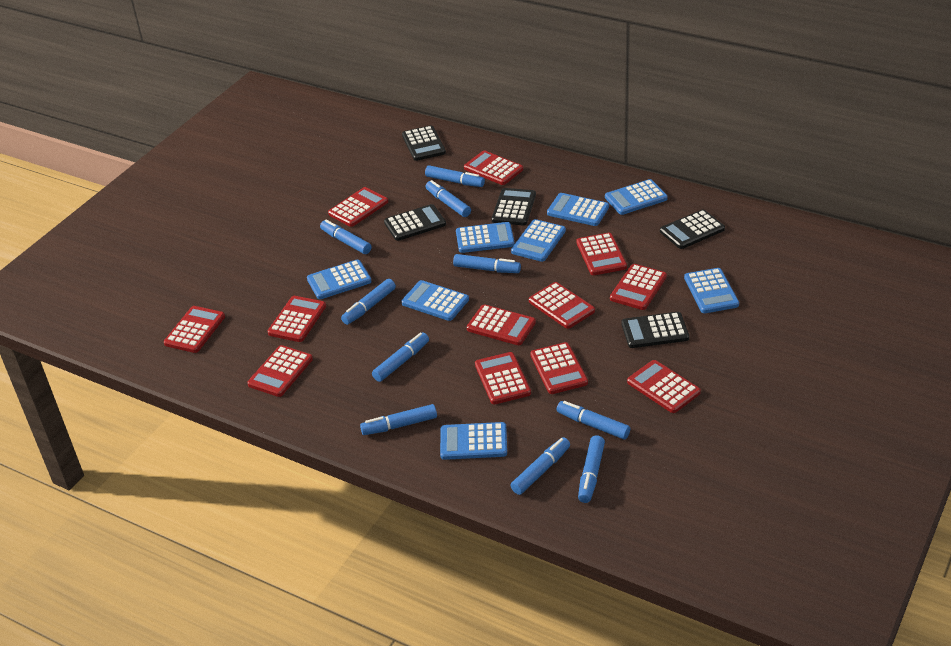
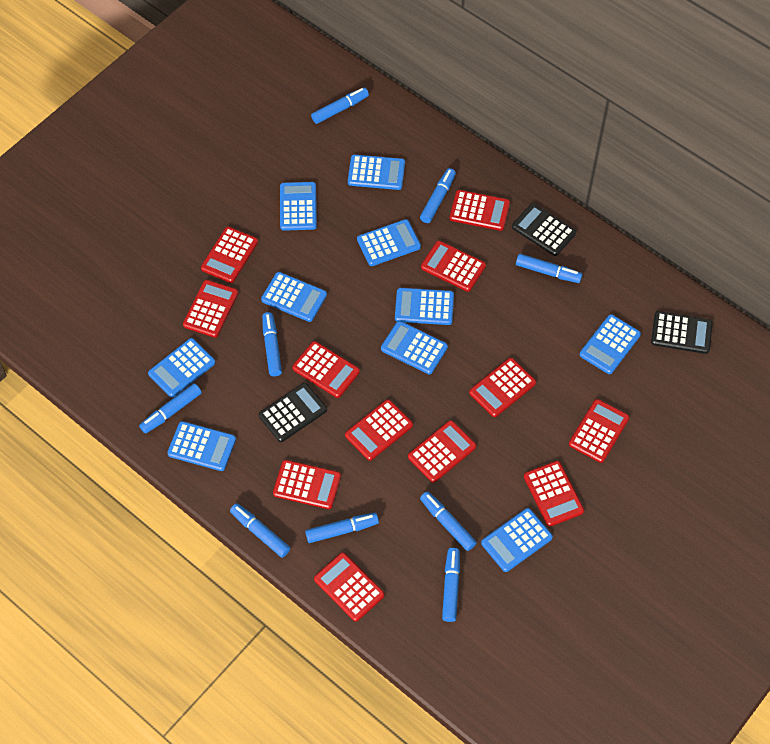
black calculator: 5 -> 3
blue calculator: 8 -> 10
blue marker: 10 -> 9

